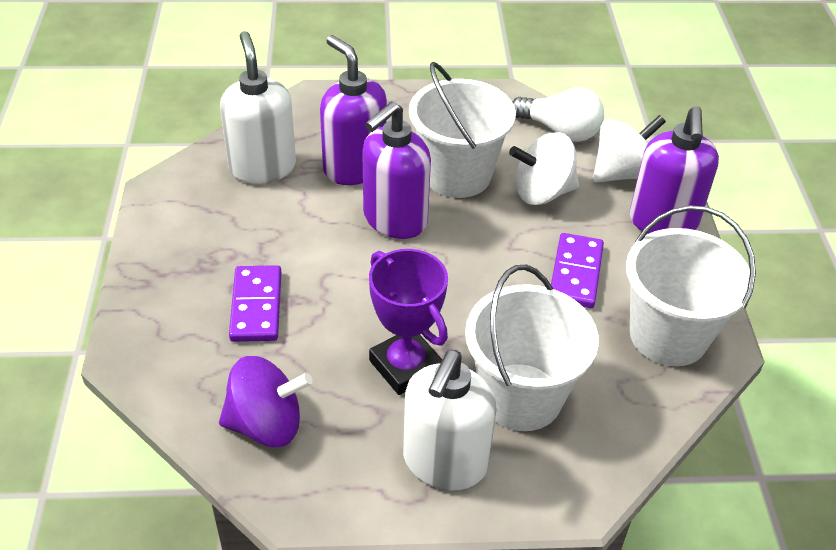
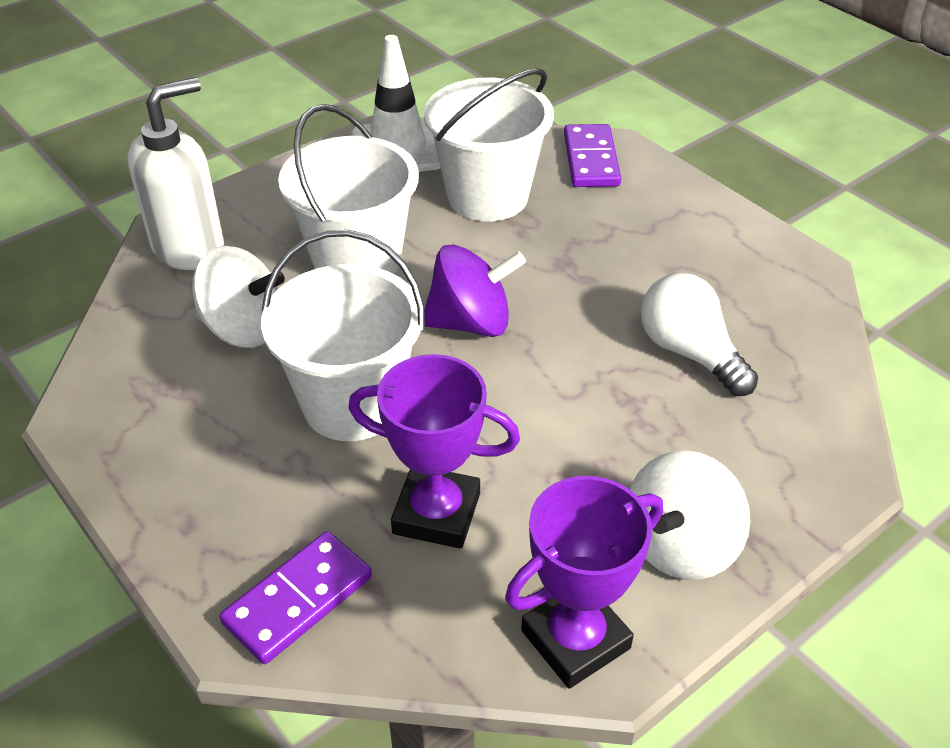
purple soap dispenser: 3 -> 0
purple trophy: 1 -> 2
white soap dispenser: 2 -> 1
white traffic cone: 0 -> 1

